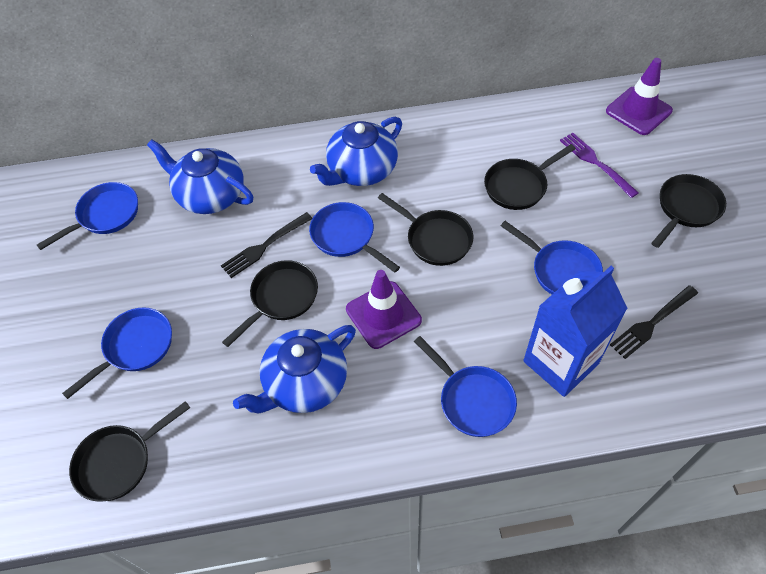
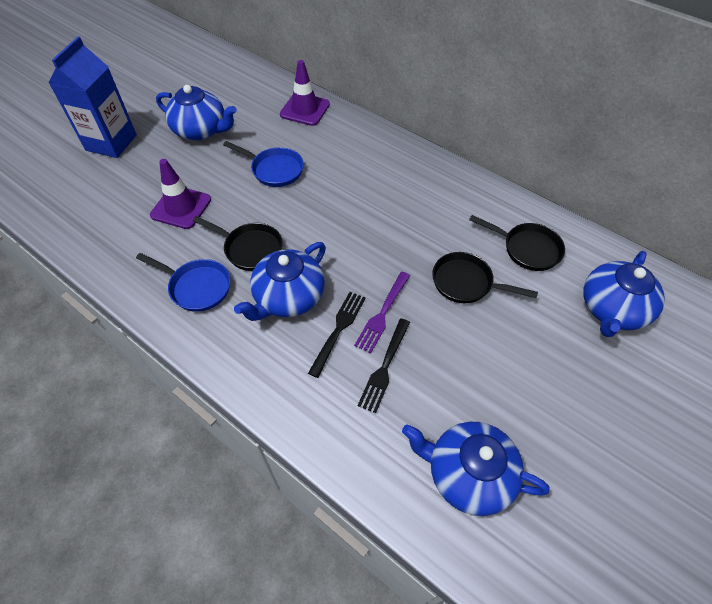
black pan: 5 -> 3
blue pan: 5 -> 2
blue teapot: 3 -> 4

